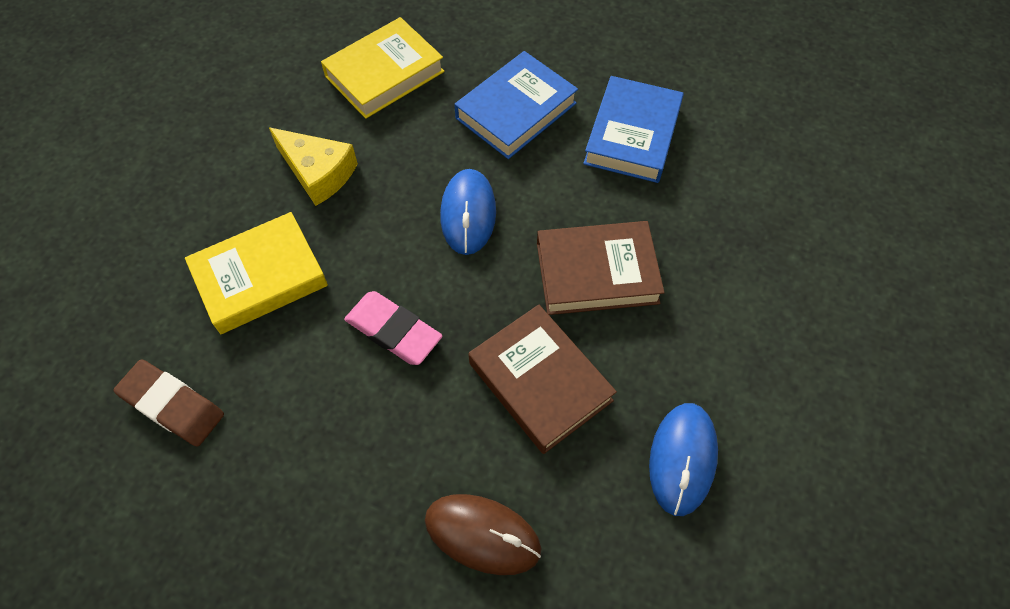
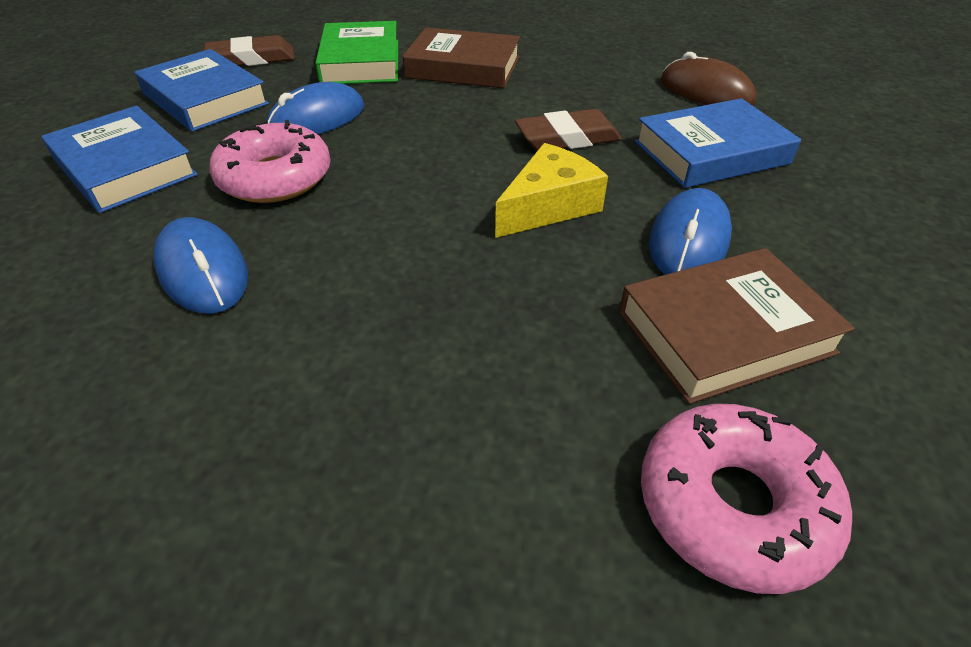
blue book: 2 -> 3
blue mouse: 2 -> 3
brown eraser: 1 -> 2
green book: 0 -> 1
pink donut: 0 -> 2
pink eraser: 1 -> 0
yellow book: 2 -> 0

